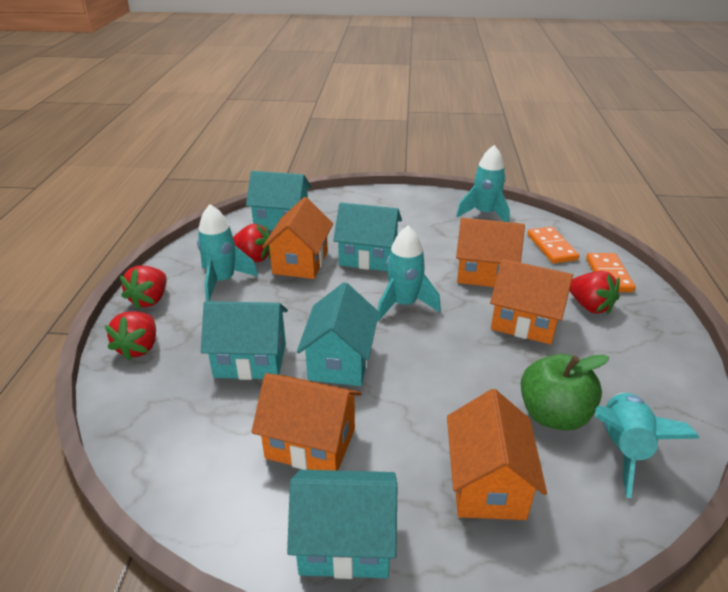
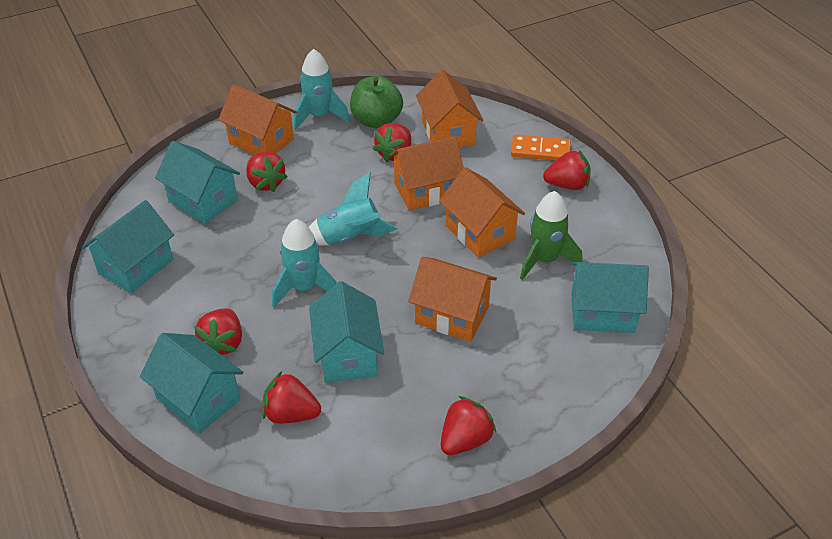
green rocket: 0 -> 1
orange domino: 2 -> 1
red strawberry: 4 -> 6
turquoise rocket: 4 -> 3

